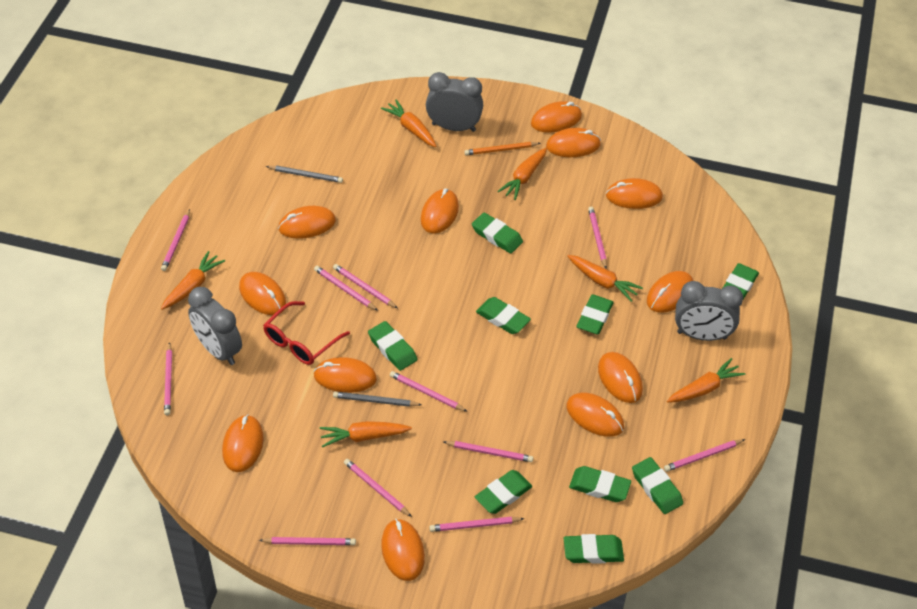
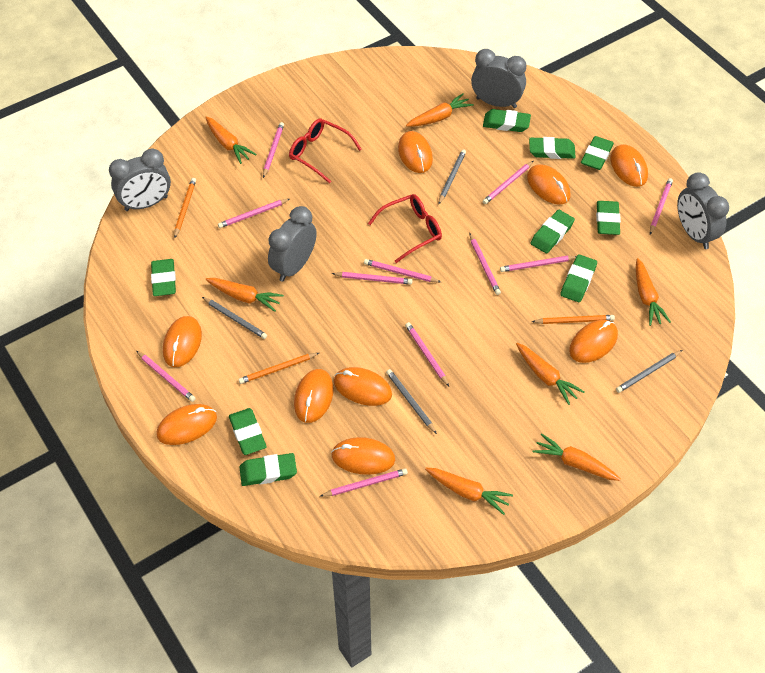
grey clock: 3 -> 4
grey pencil: 2 -> 4
orange carrot: 6 -> 7
orange mouse: 12 -> 9
orange pencil: 1 -> 3
red glasses: 1 -> 2

